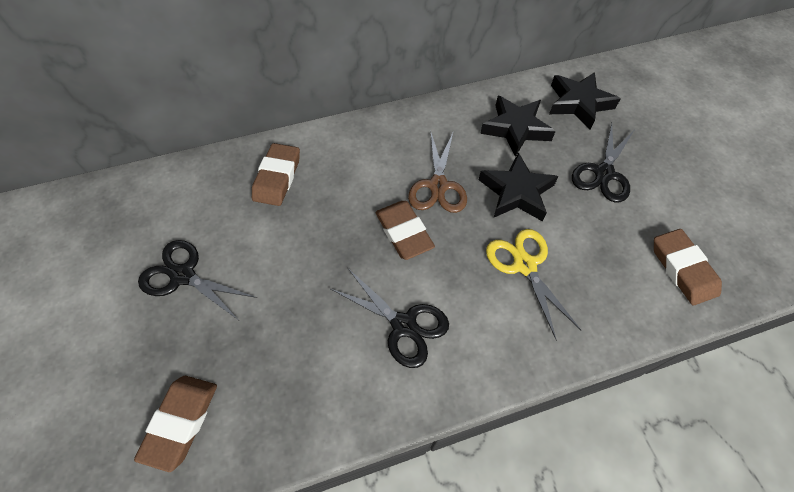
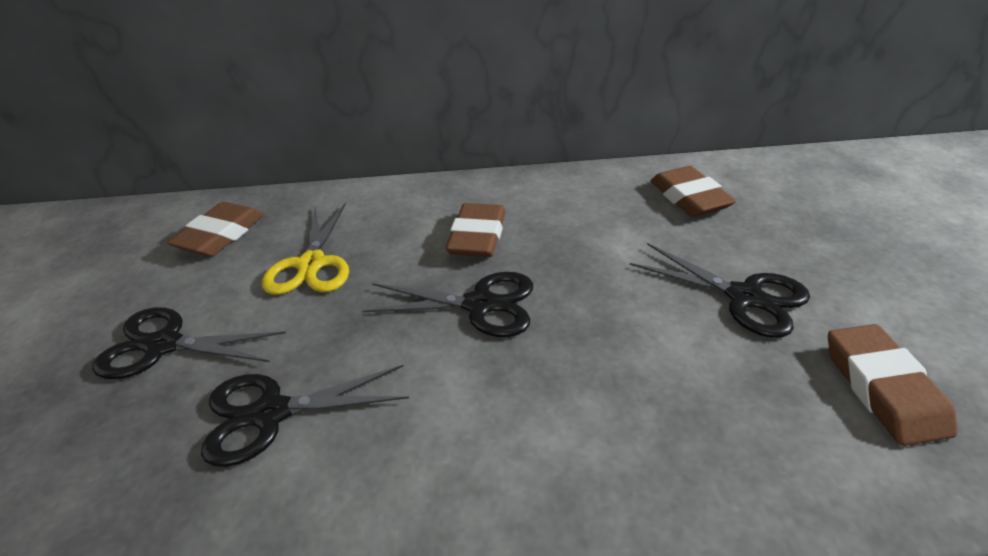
black scissors: 3 -> 4
black star: 3 -> 0
brown scissors: 1 -> 0

